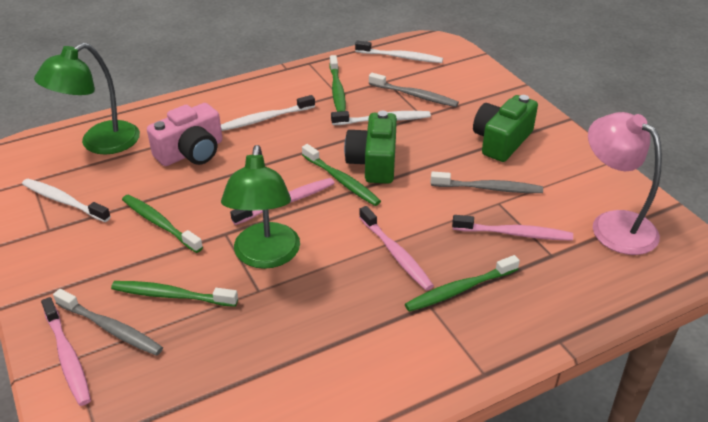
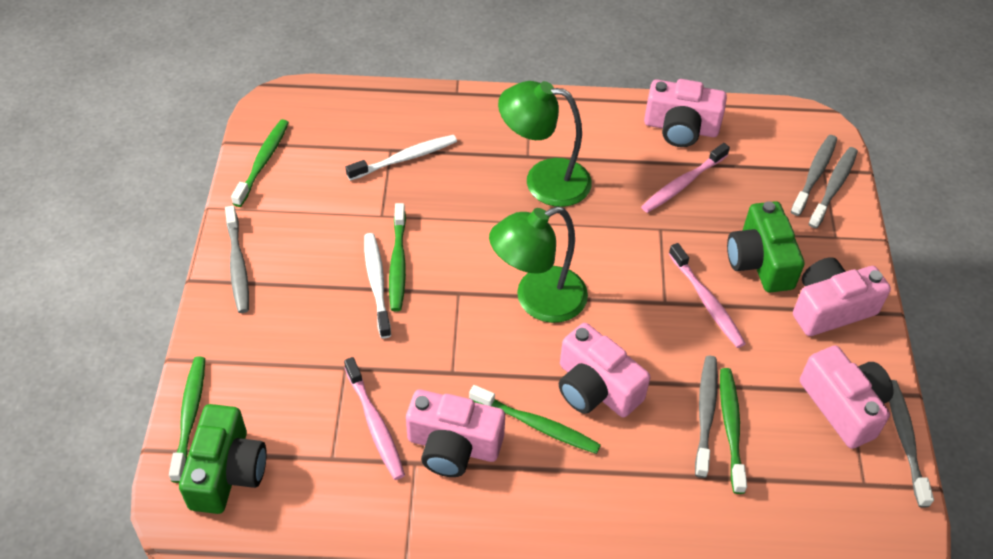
grey toothbrush: 3 -> 5
pink camera: 1 -> 5
pink lamp: 1 -> 0
pink toothbrush: 4 -> 3
white toothbrush: 4 -> 2

